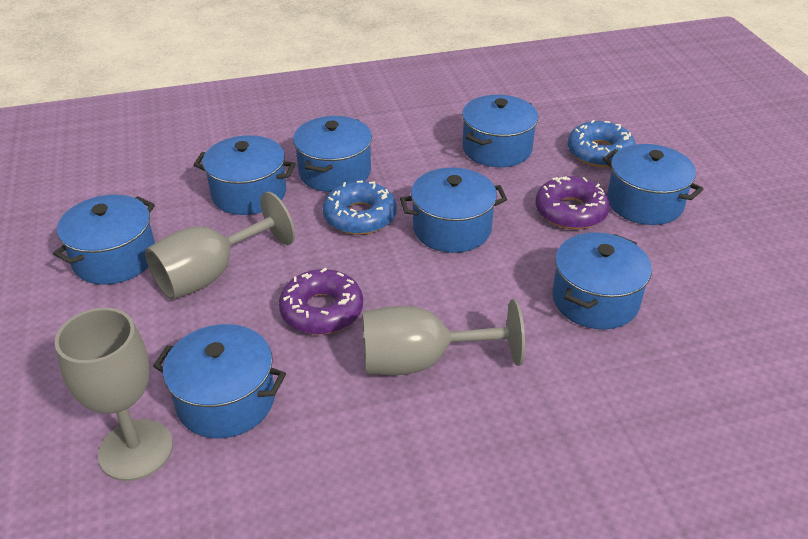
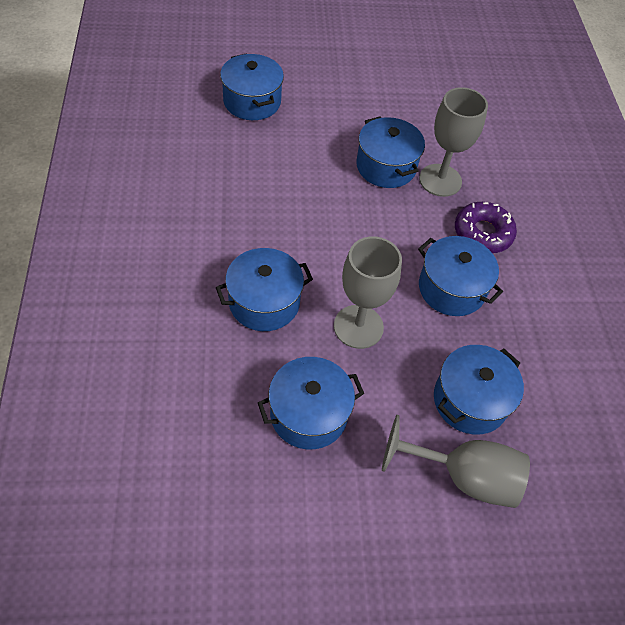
blue donut: 2 -> 0
blue pot: 8 -> 6
purple donut: 2 -> 1

